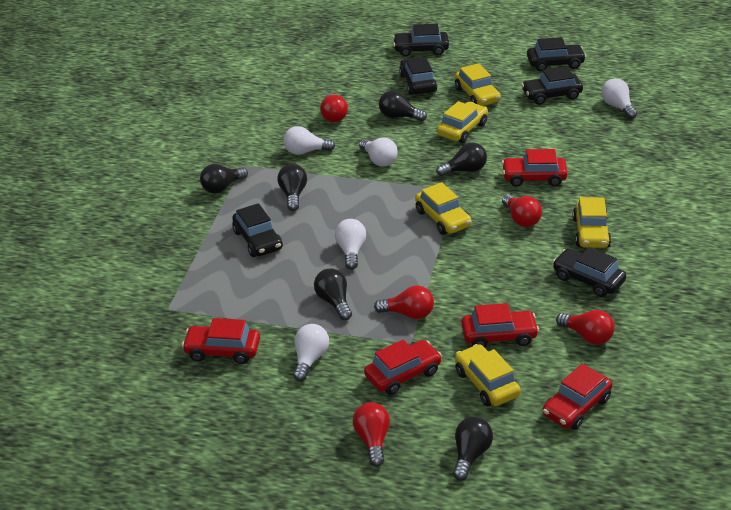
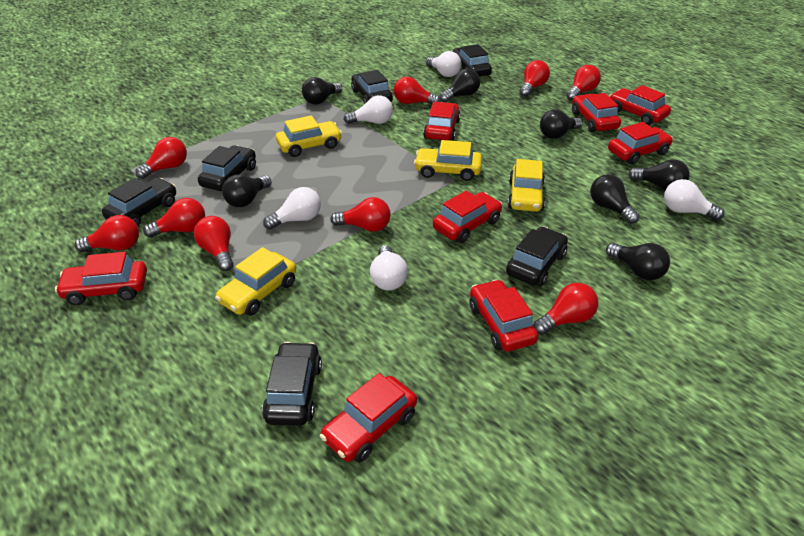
black light bulb: 6 -> 7
red car: 5 -> 8
red light bulb: 5 -> 9
yellow car: 5 -> 4

